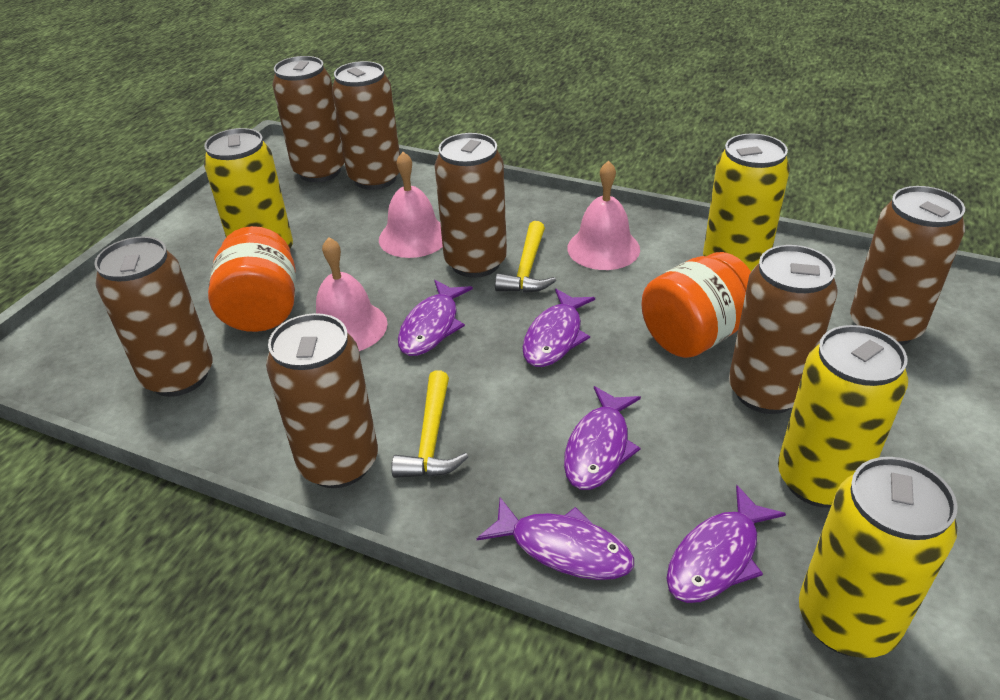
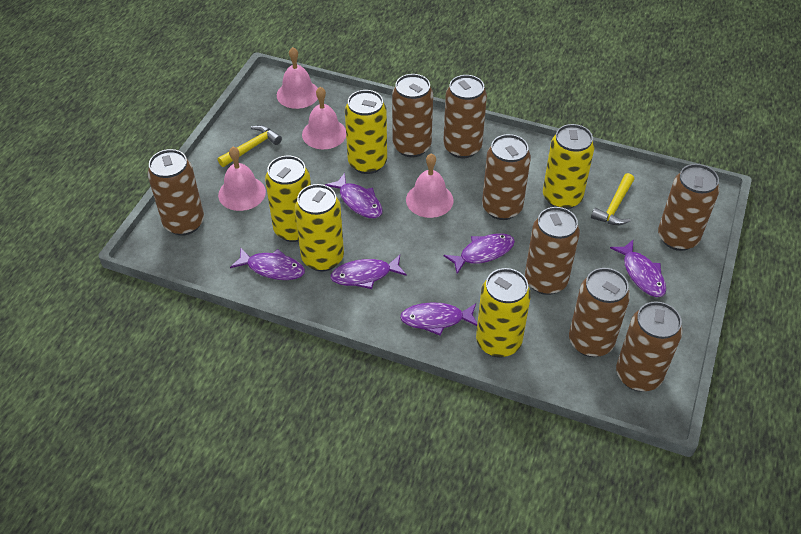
brown can: 7 -> 8
orange jar: 2 -> 0
pink bell: 3 -> 4
purple fish: 5 -> 6
yellow can: 4 -> 5

